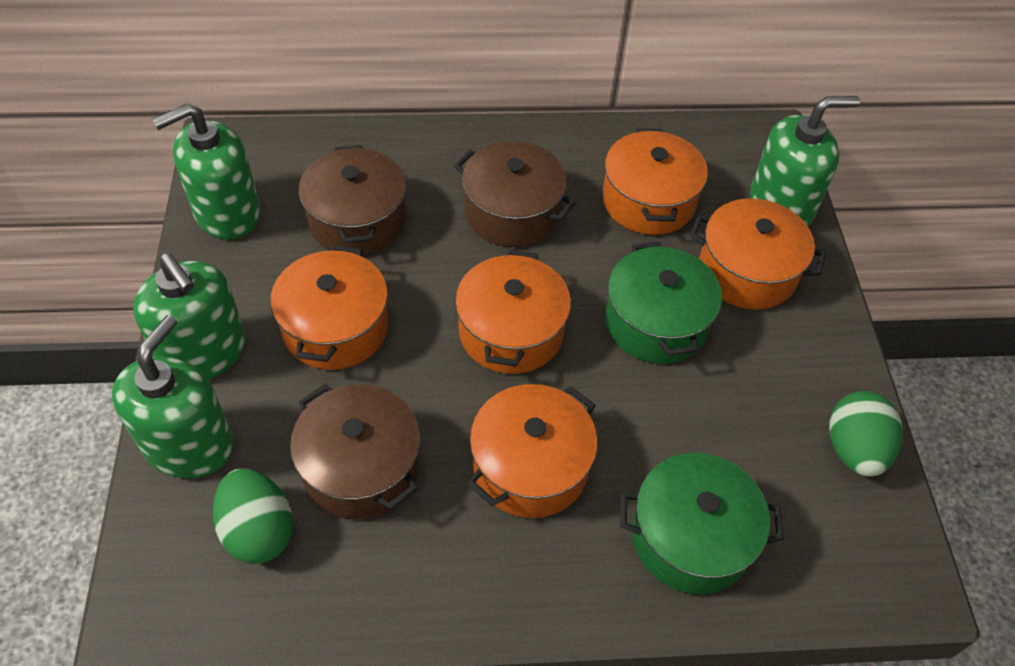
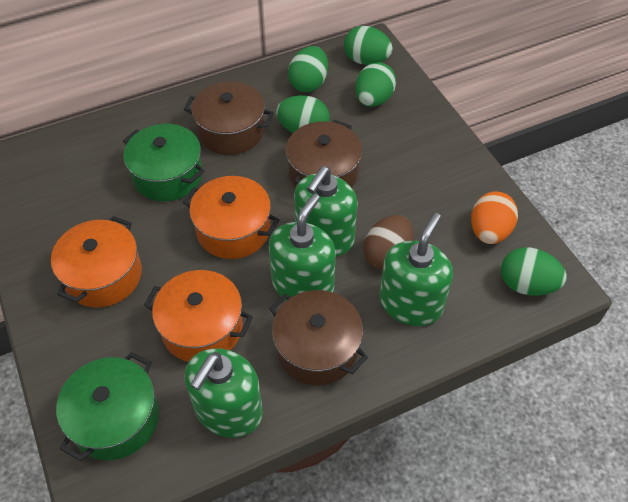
brown egg: 0 -> 1
green egg: 2 -> 5
orange egg: 0 -> 1
orange pot: 5 -> 3

